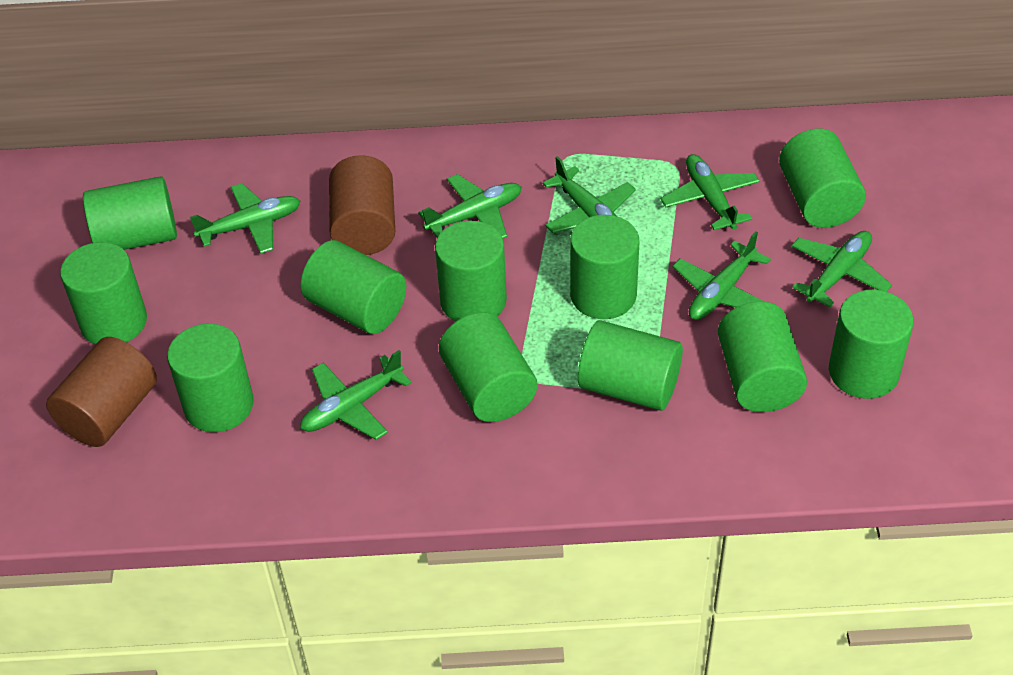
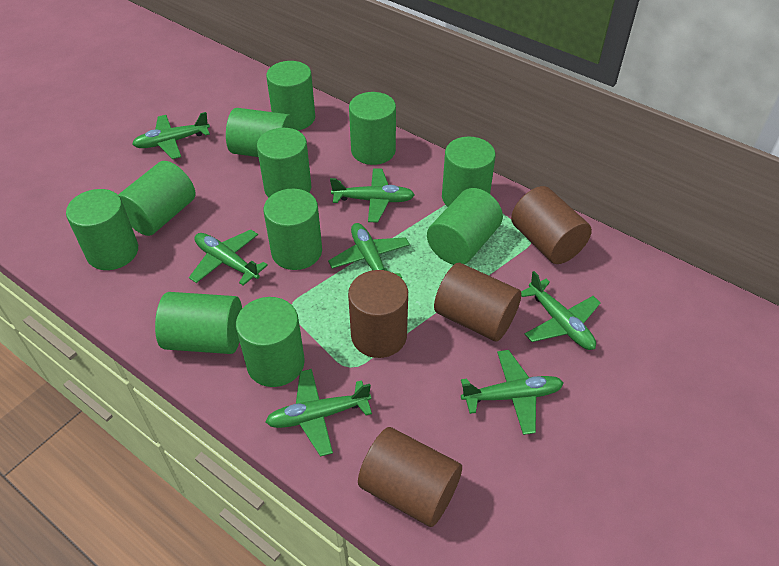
brown cylinder: 2 -> 4

